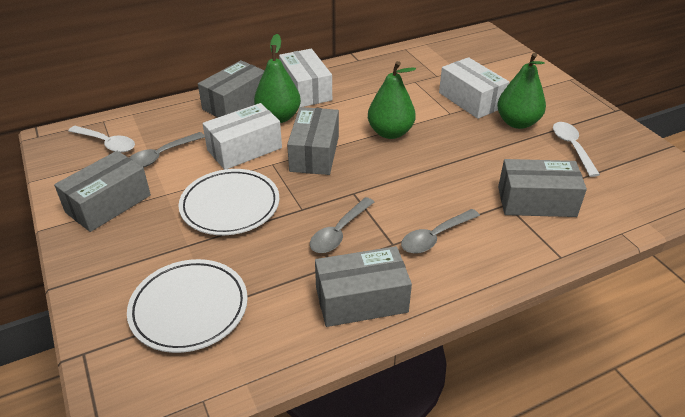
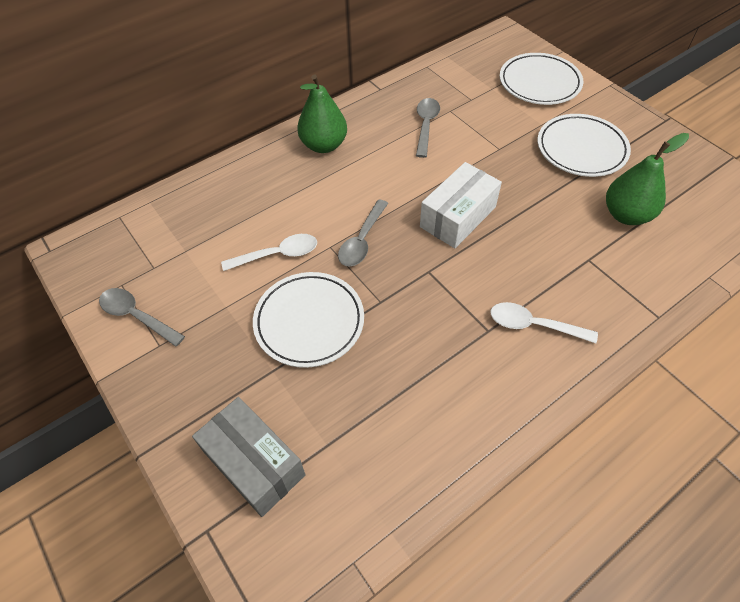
green pear: 3 -> 2
grey box: 5 -> 1
white box: 3 -> 1
white plate: 2 -> 3

